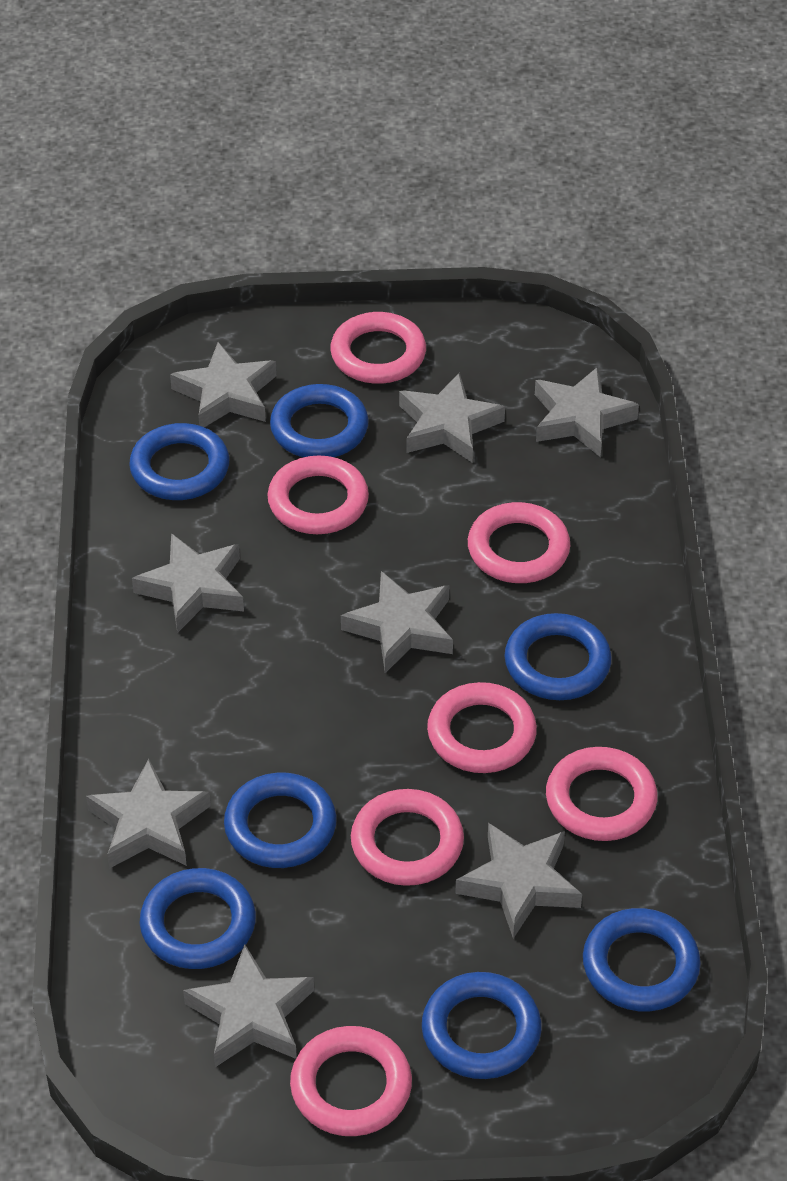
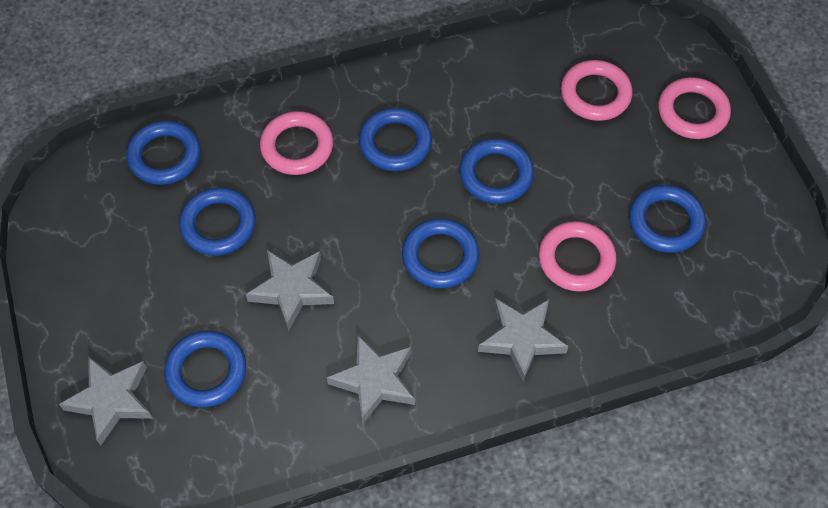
grey star: 8 -> 4
pink ring: 7 -> 4

